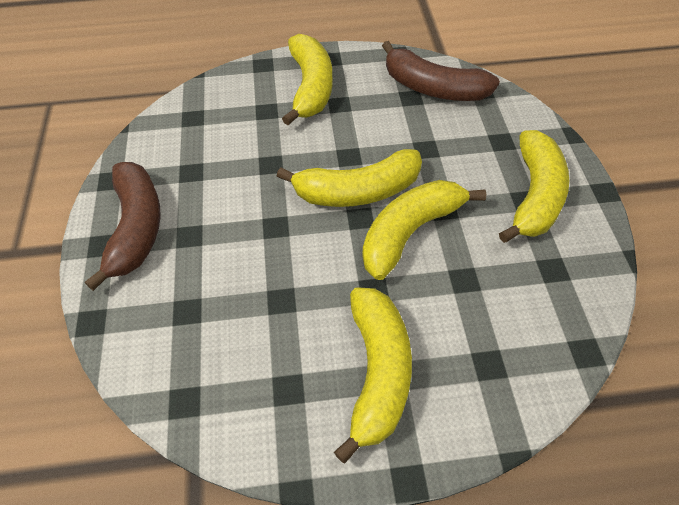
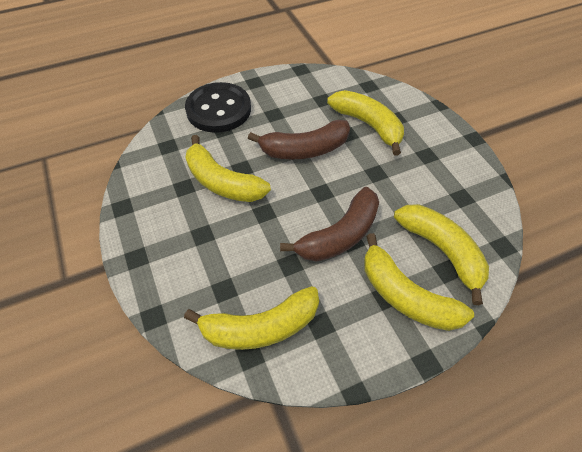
black button: 0 -> 1

